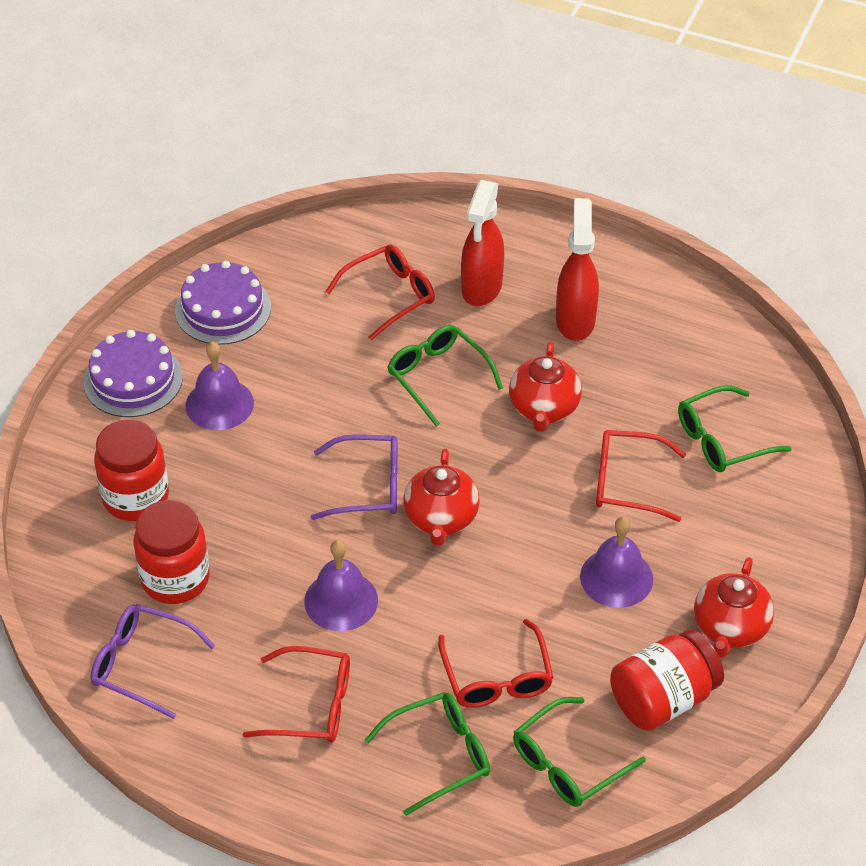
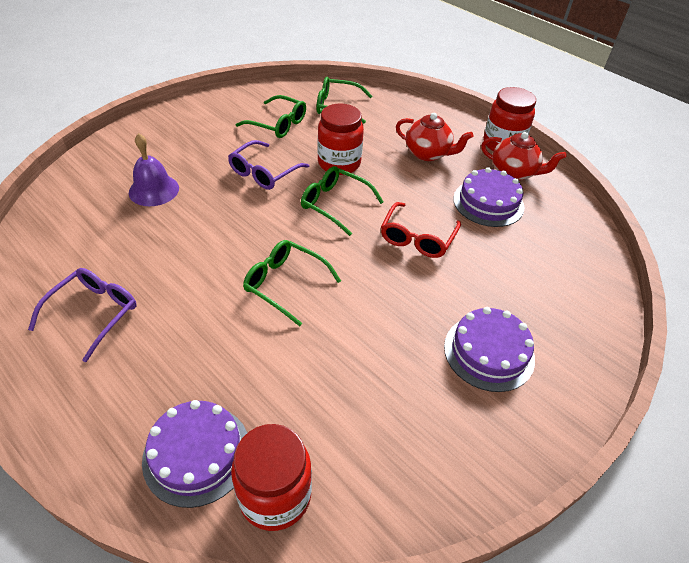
purple bell: 3 -> 1
purple cake: 2 -> 3
red glasses: 4 -> 1
red spray bottle: 2 -> 0
red teapot: 3 -> 2

